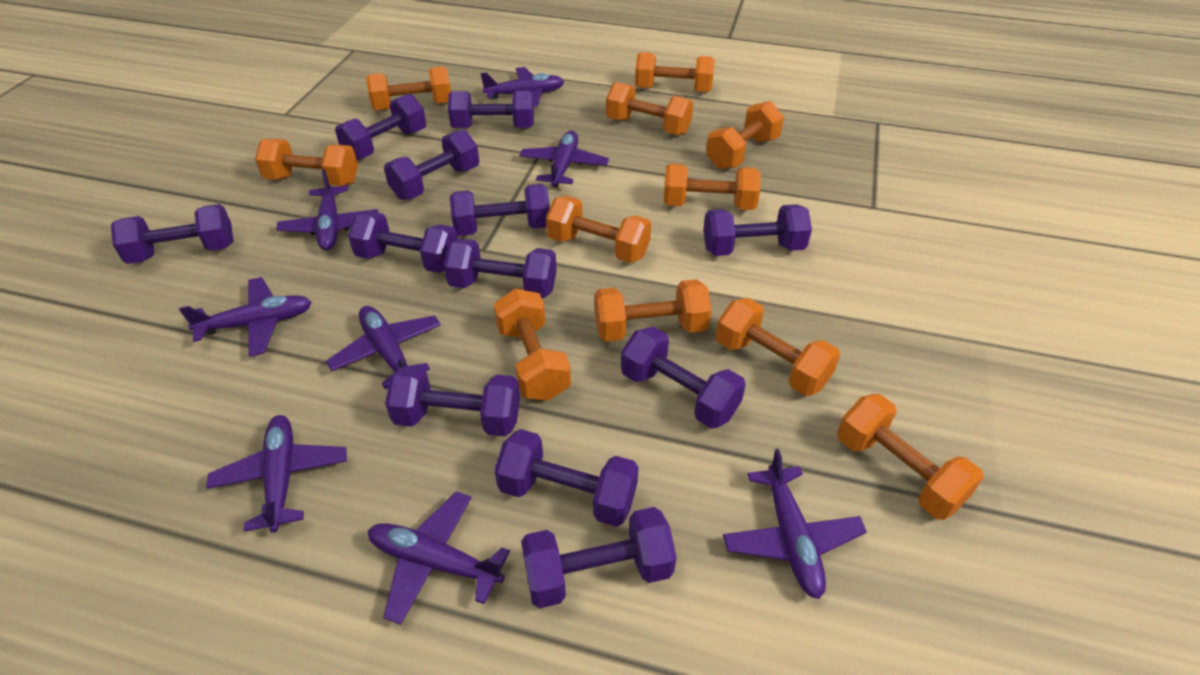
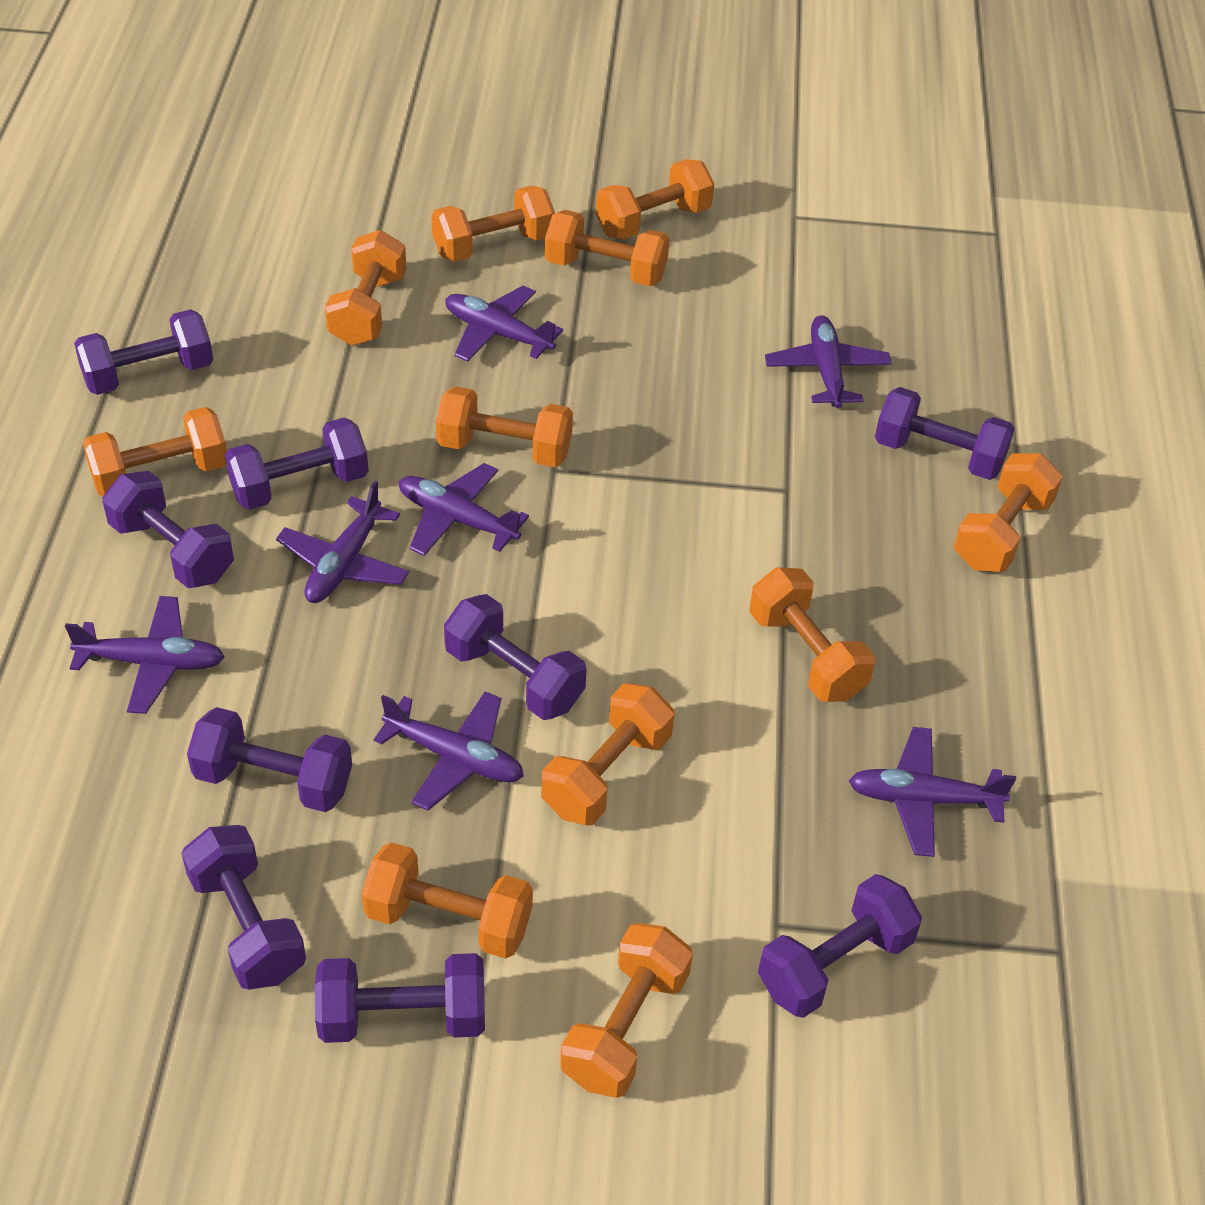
purple dumbbell: 12 -> 9
purple plane: 8 -> 7

